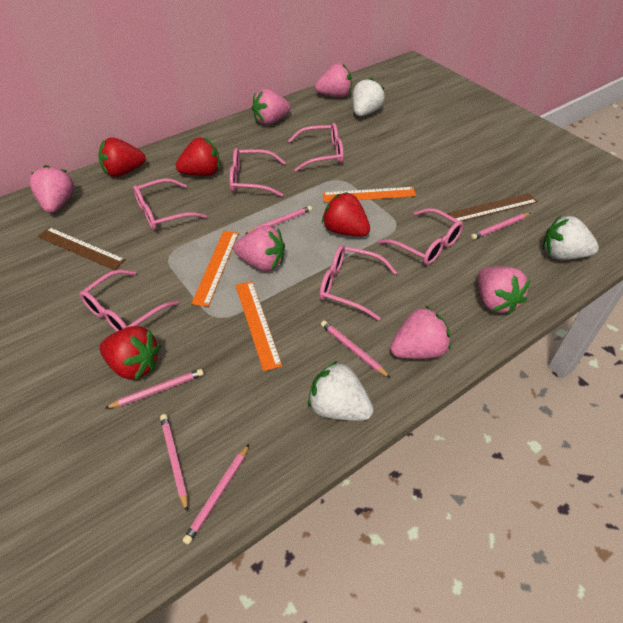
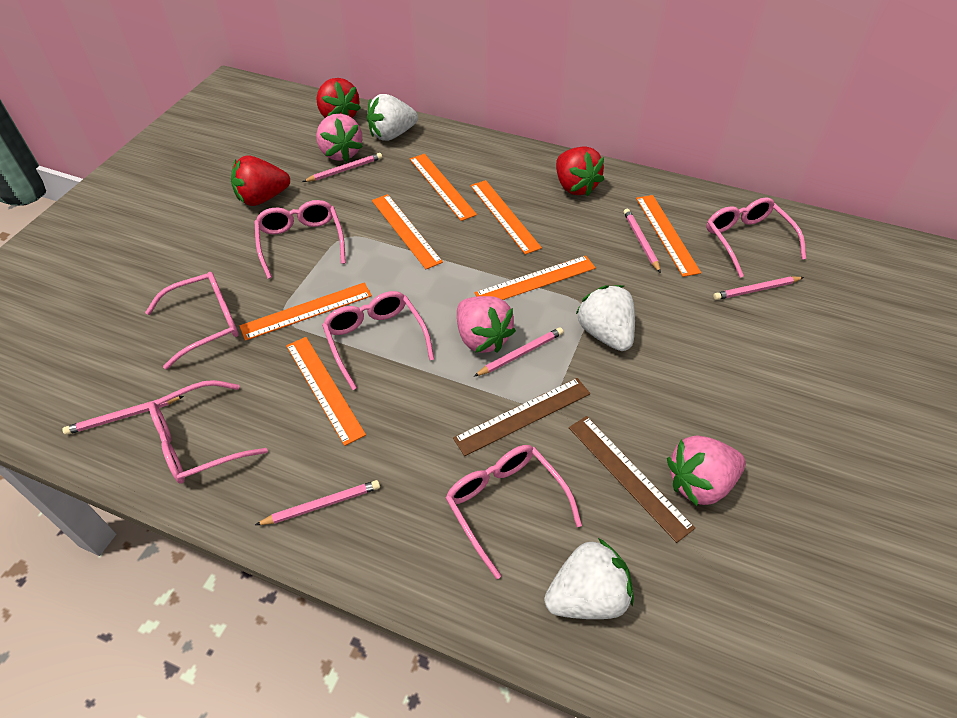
orange ruler: 3 -> 7
pink strawberry: 6 -> 3
red strawberry: 4 -> 3

